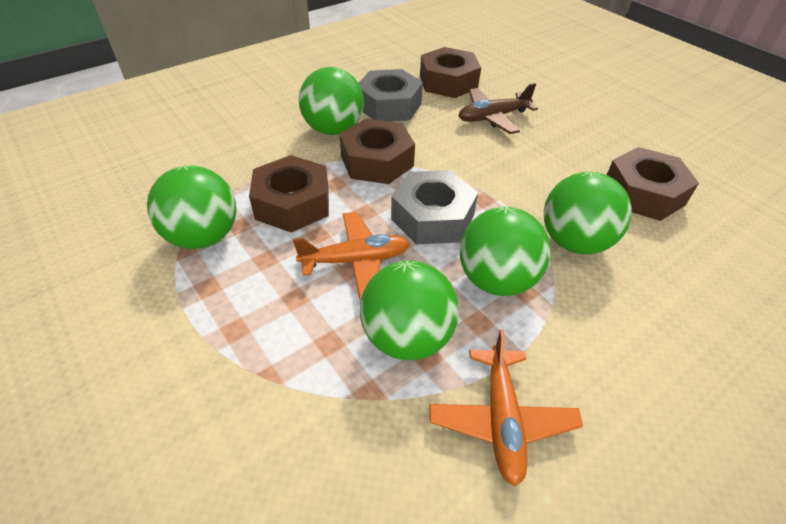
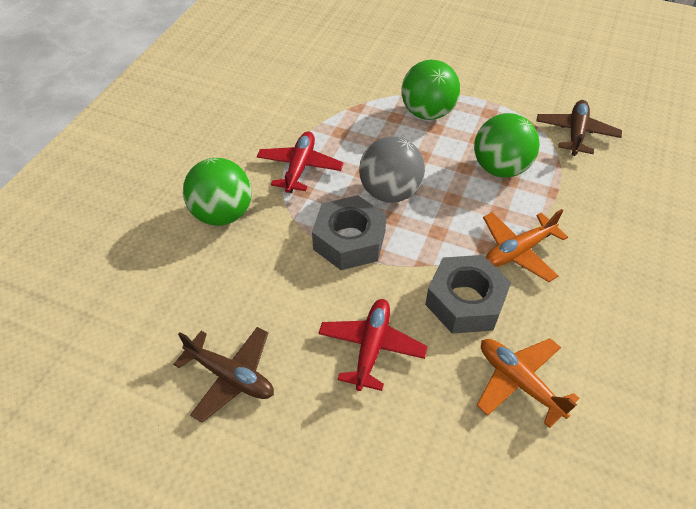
brown nut: 4 -> 0
brown plane: 1 -> 2
green ball: 5 -> 3
grey ball: 0 -> 1
red plane: 0 -> 2

